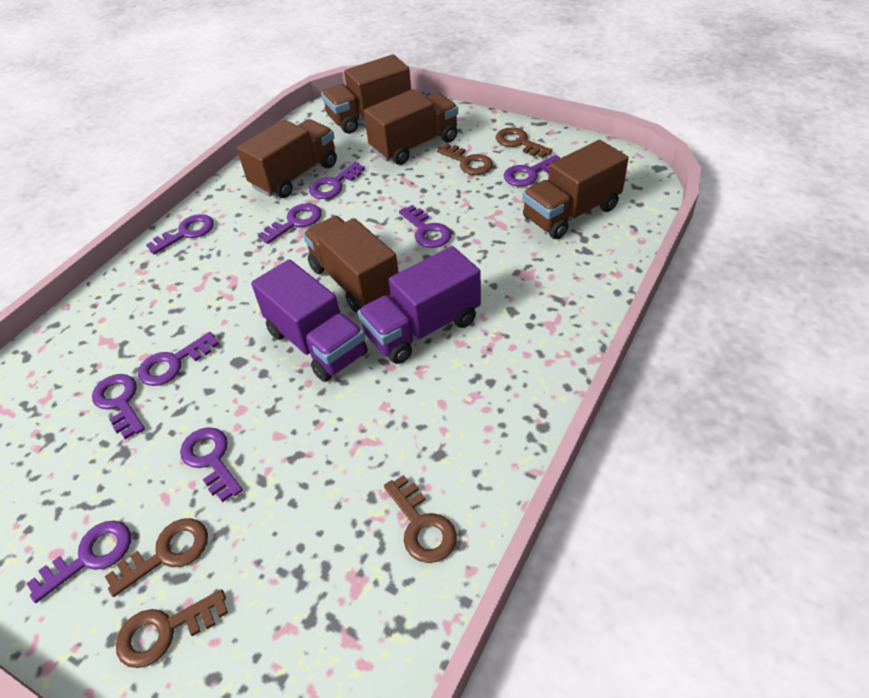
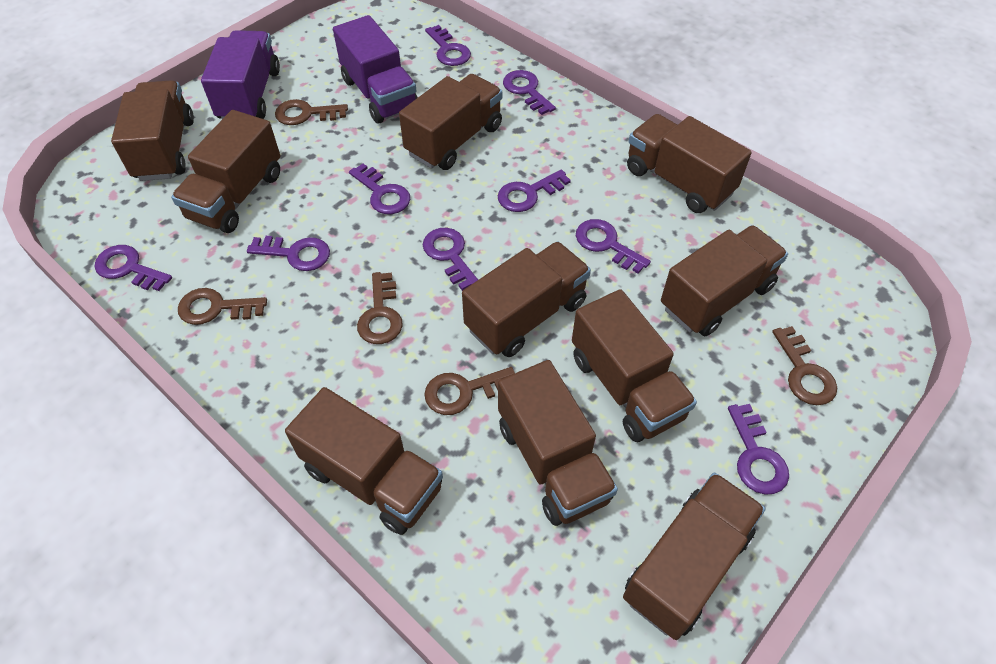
brown truck: 5 -> 10

